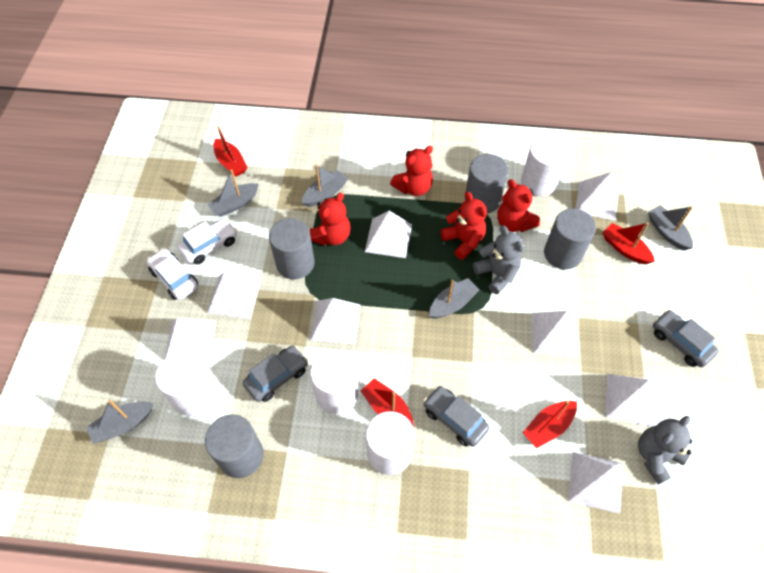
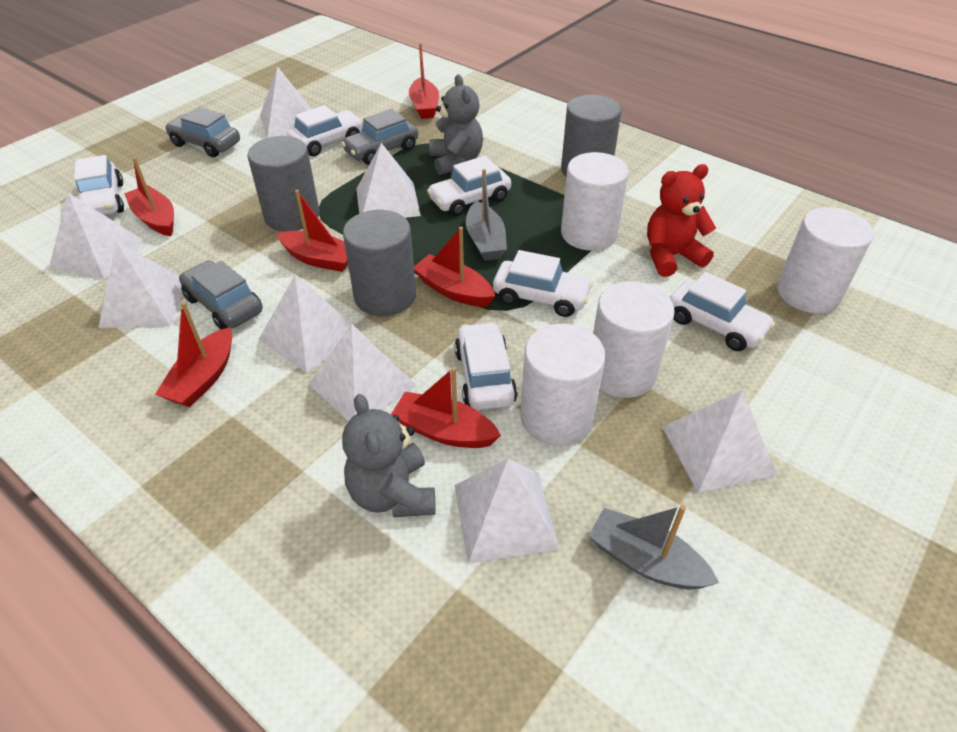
grey boat: 5 -> 2
grey cylinder: 4 -> 3
red boat: 4 -> 6
red teddy bear: 4 -> 1
white car: 2 -> 6

